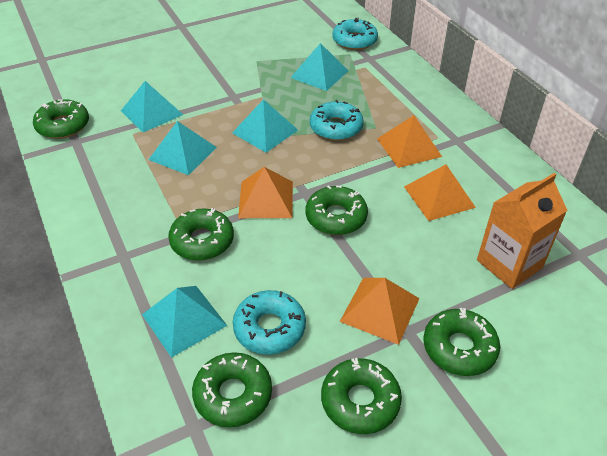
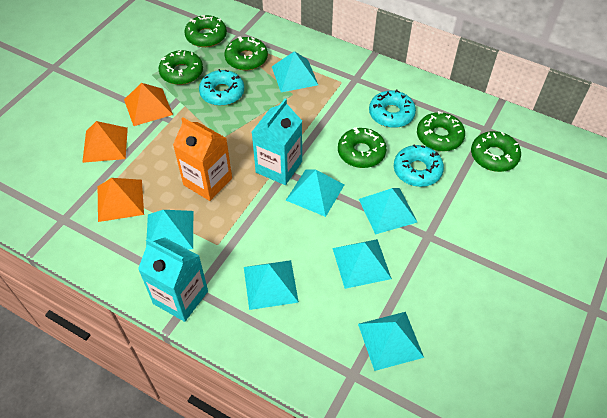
orange pyramid: 4 -> 3
turquoise carton: 0 -> 2
turquoise pyramid: 5 -> 7

